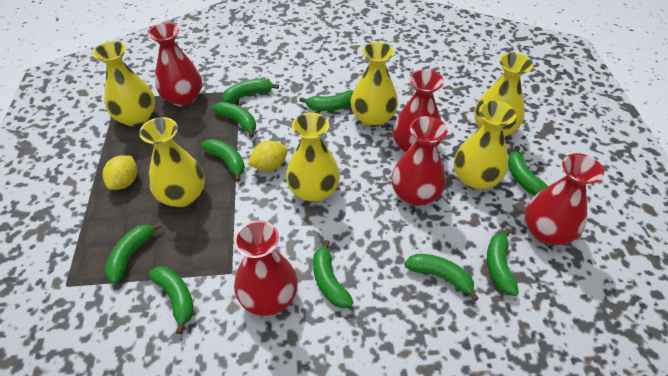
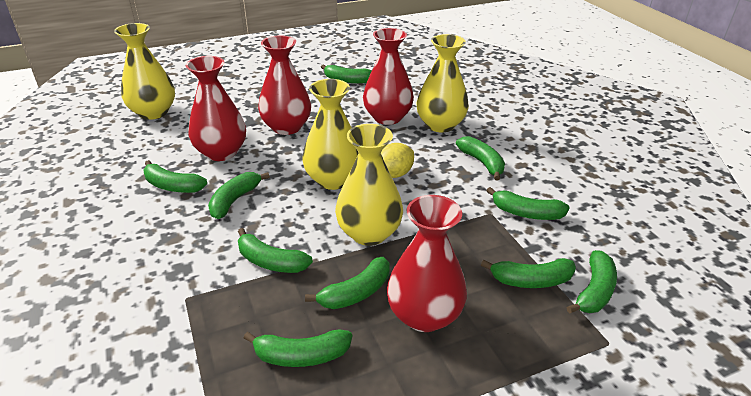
red vase: 5 -> 4
yellow lemon: 2 -> 1
yellow vase: 6 -> 4

